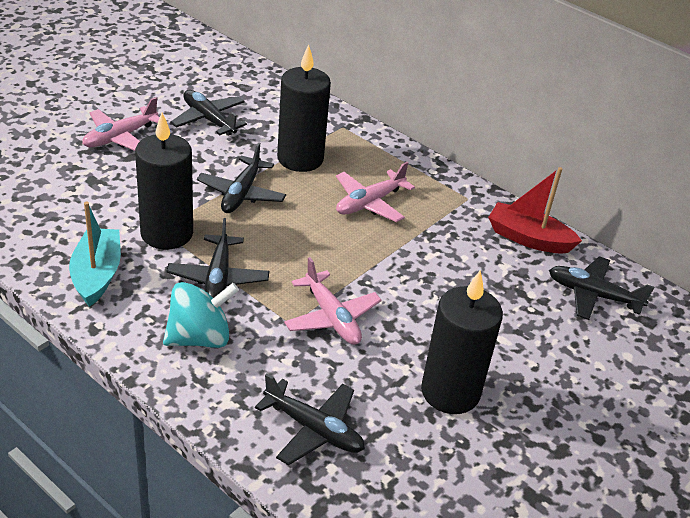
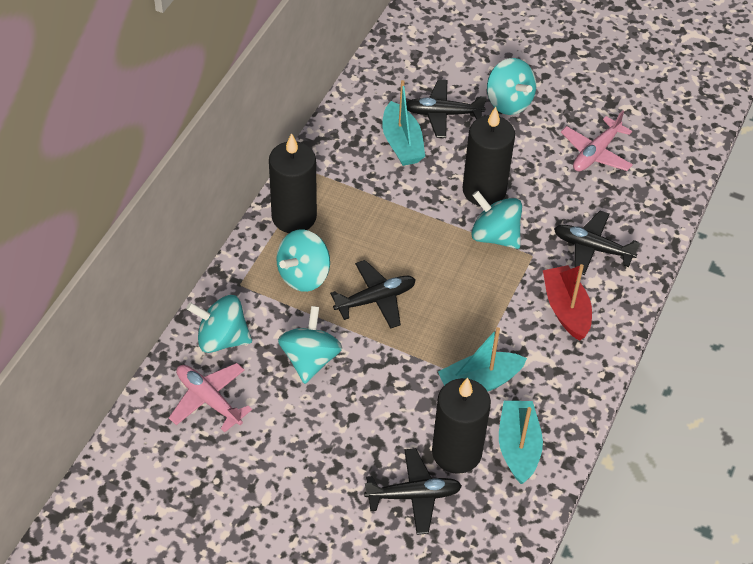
black plane: 5 -> 4
pink plane: 3 -> 2
turquoise boat: 1 -> 3
turquoise spinning top: 1 -> 5

